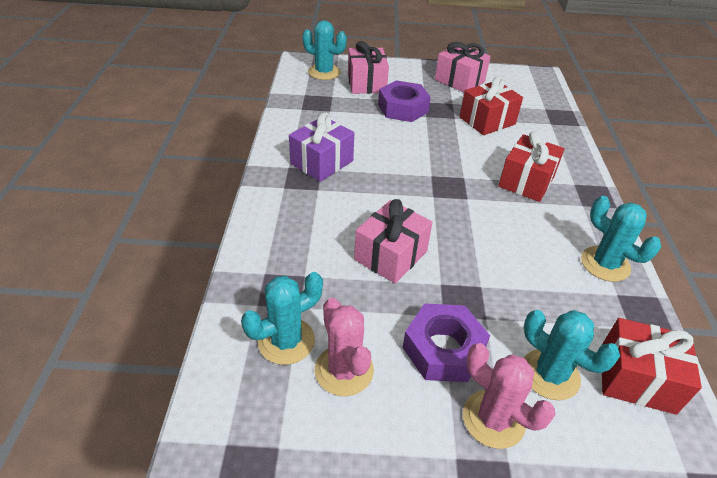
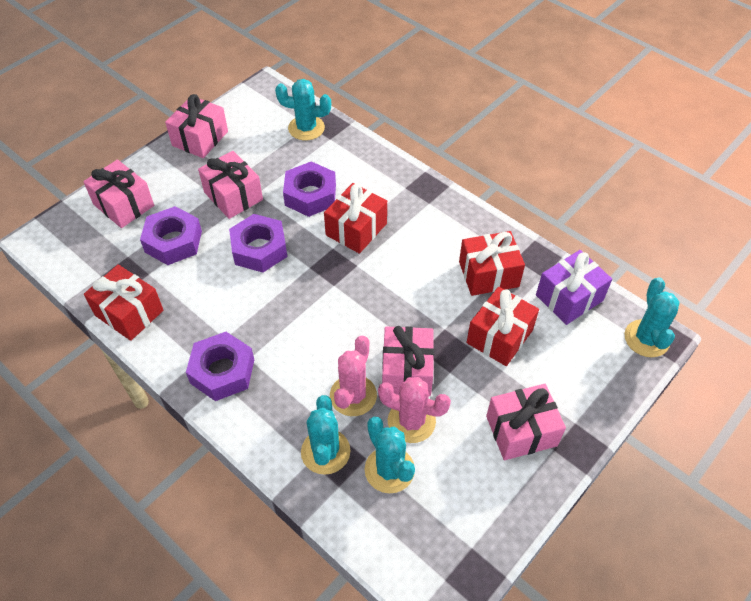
pink gift: 3 -> 5
purple nut: 2 -> 4
red gift: 3 -> 4

